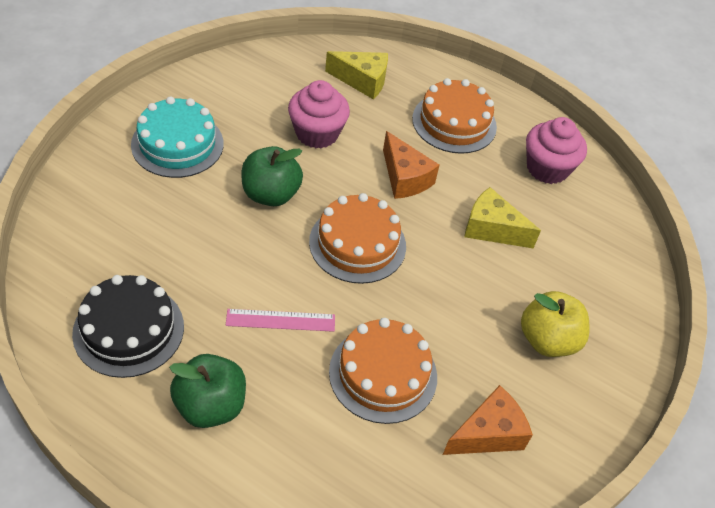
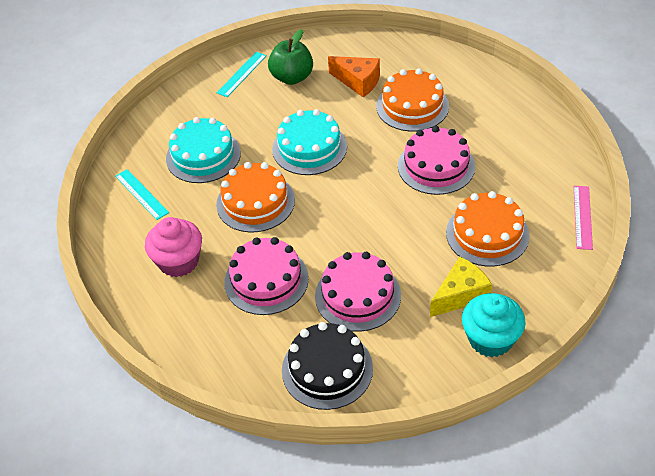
green apple: 2 -> 1
orange cheese: 2 -> 1
pink cake: 0 -> 3
pink cupcake: 2 -> 1
turquoise cake: 1 -> 2
turquoise cupcake: 0 -> 1
turquoise ruler: 0 -> 2
yellow apple: 1 -> 0
yellow cheese: 2 -> 1

